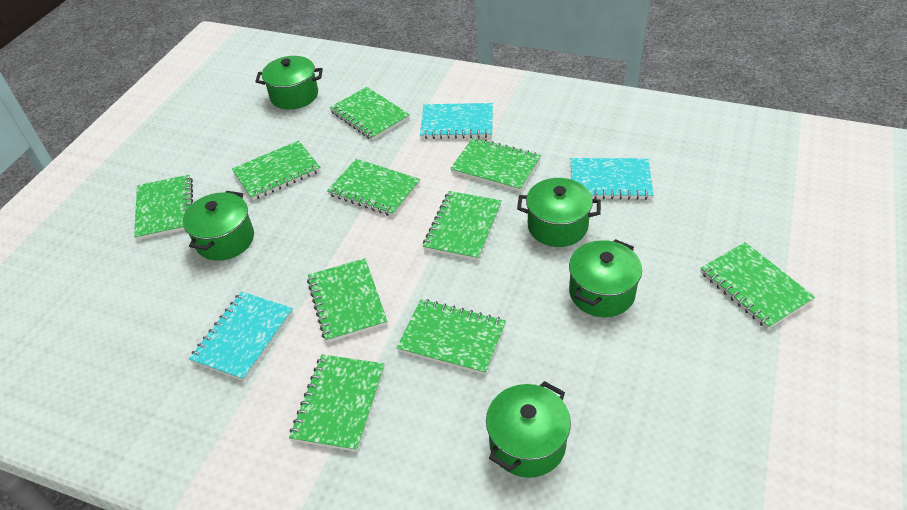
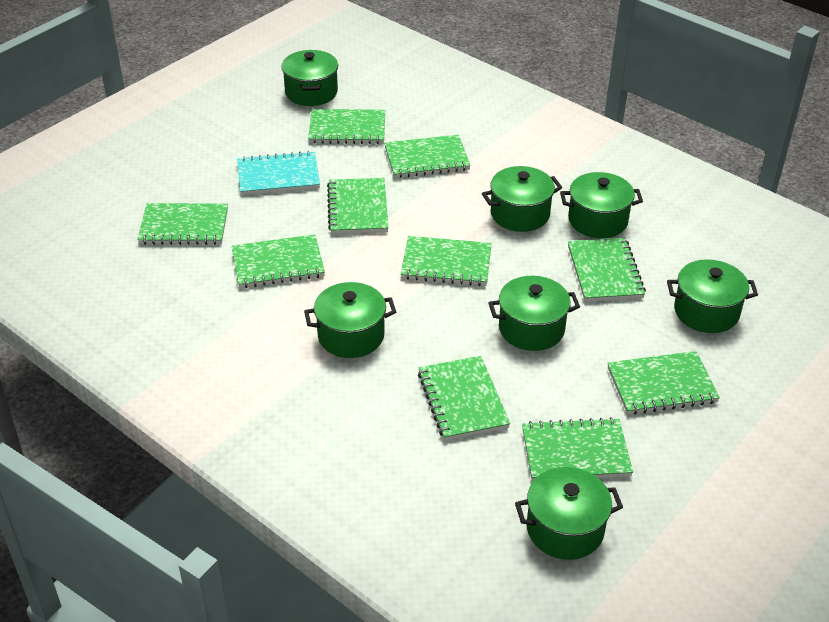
green pot: 5 -> 7
turquoise notebook: 3 -> 1

